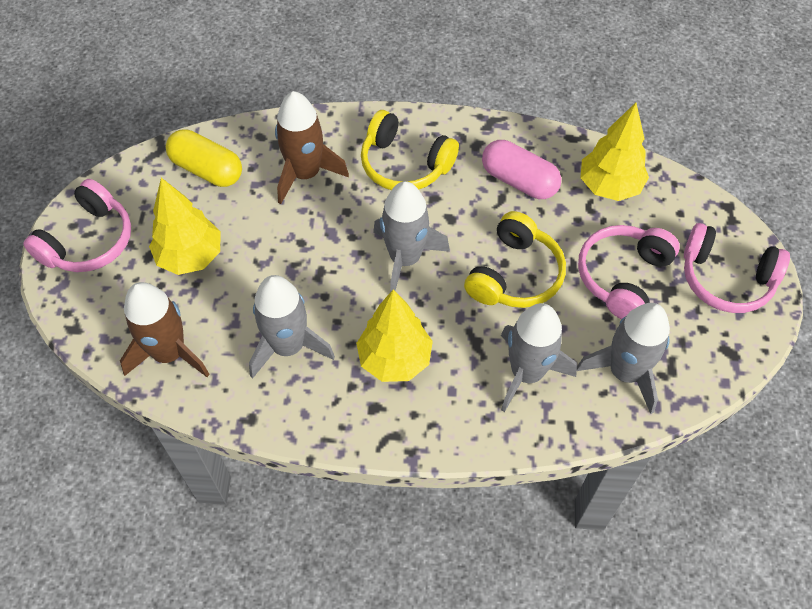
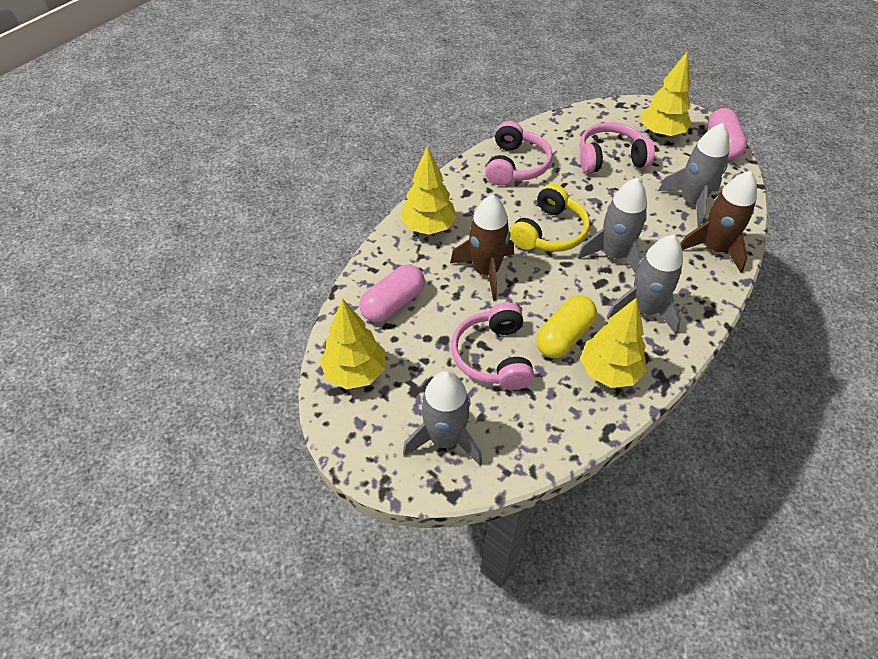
pink capsule: 1 -> 2
yellow headphones: 2 -> 1
yellow tree: 3 -> 4

